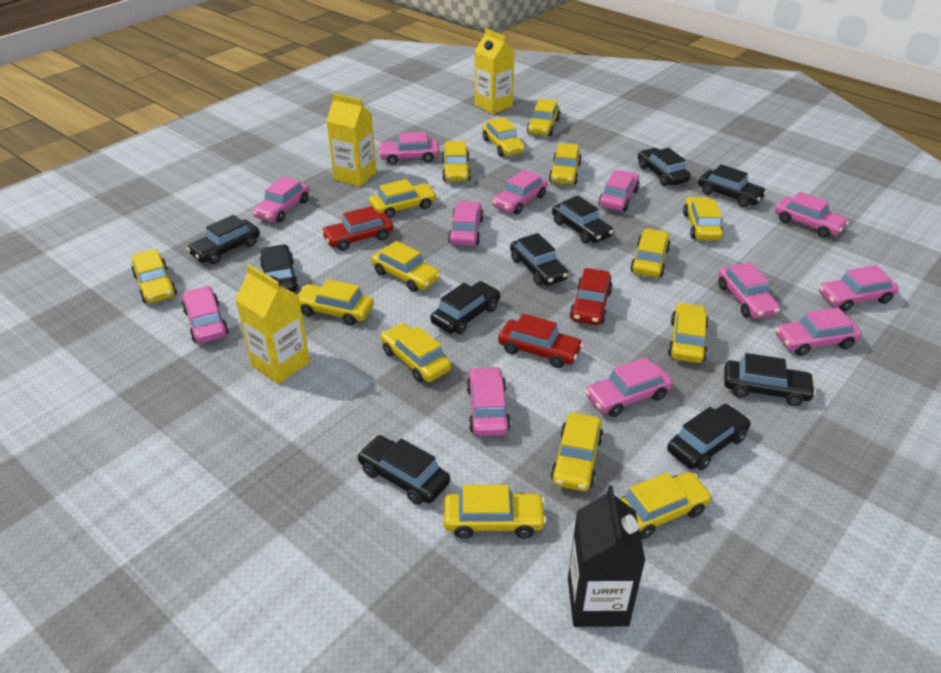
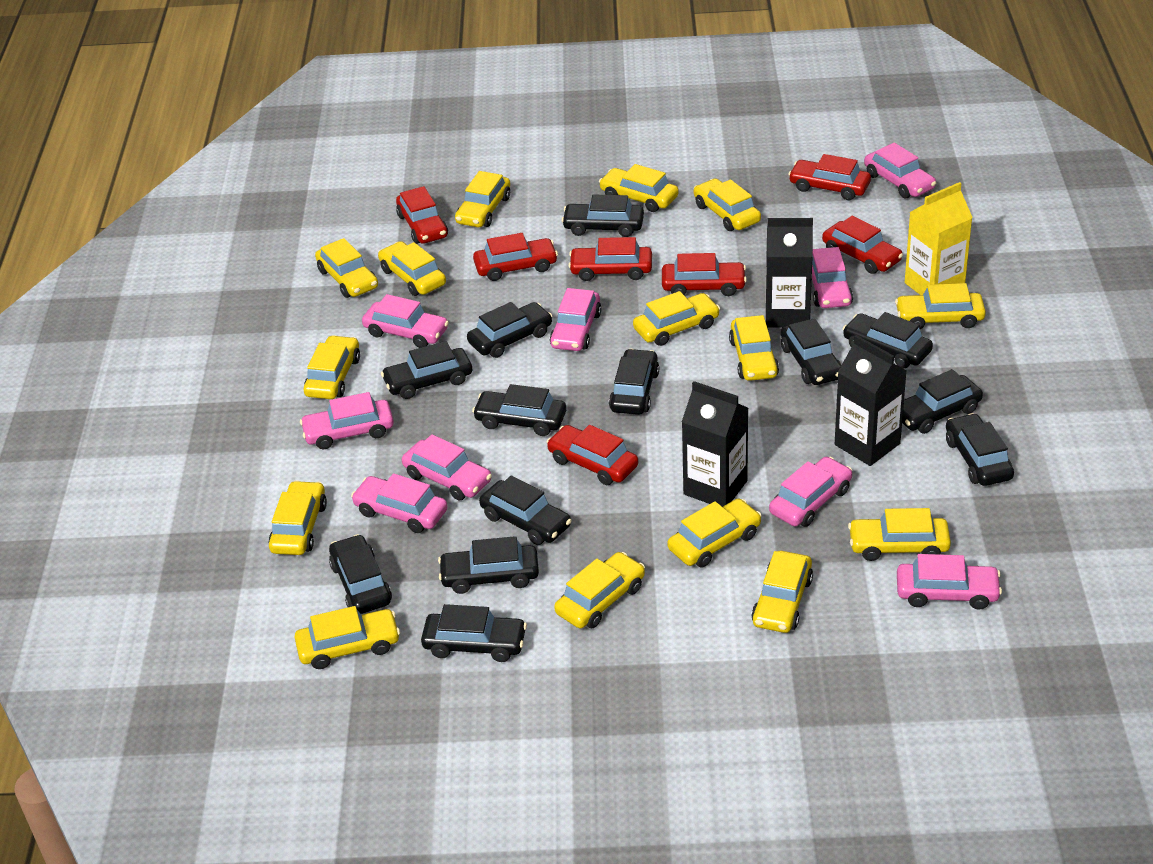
black car: 10 -> 13
black carton: 1 -> 3
pink car: 12 -> 9
red car: 3 -> 7
yellow carton: 3 -> 1

